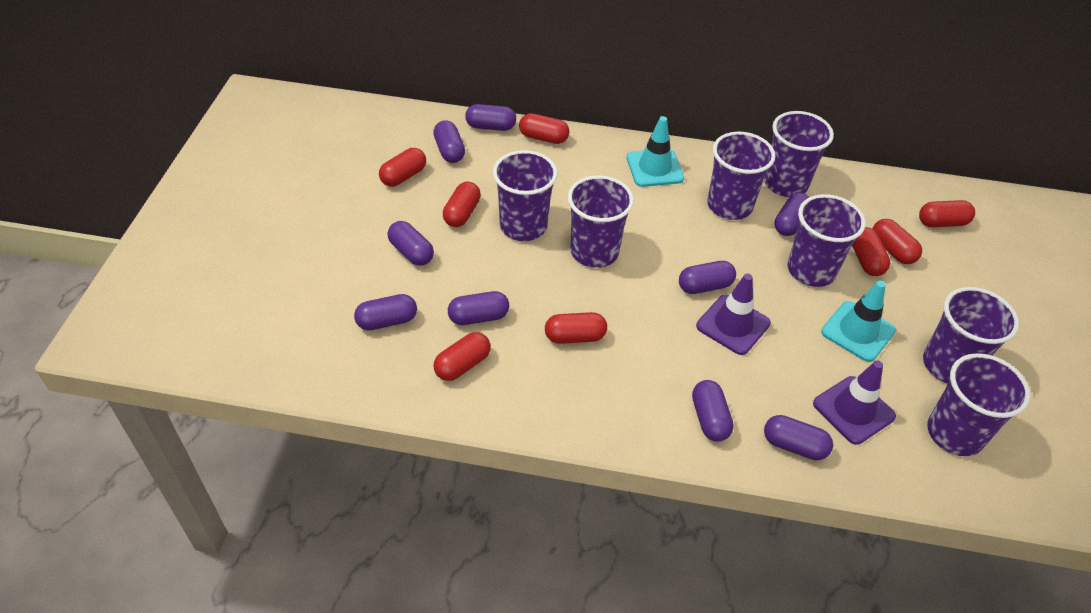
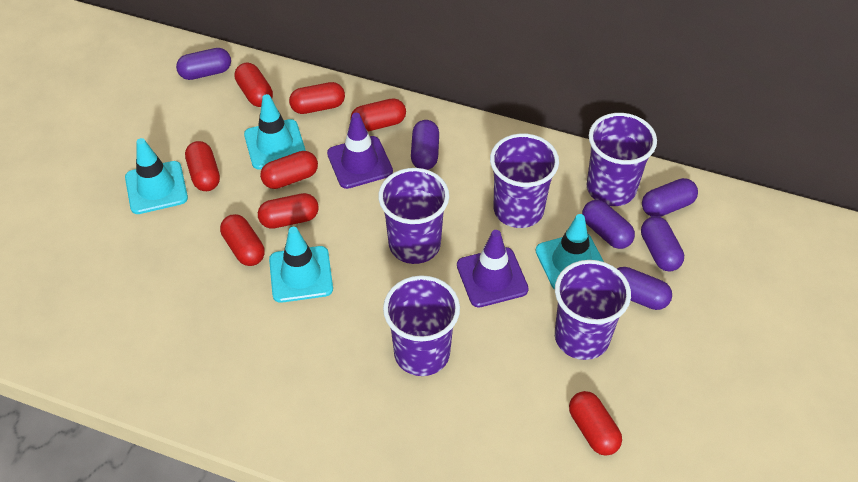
purple capsule: 9 -> 6
purple cup: 7 -> 5
turquoise traffic cone: 2 -> 4

